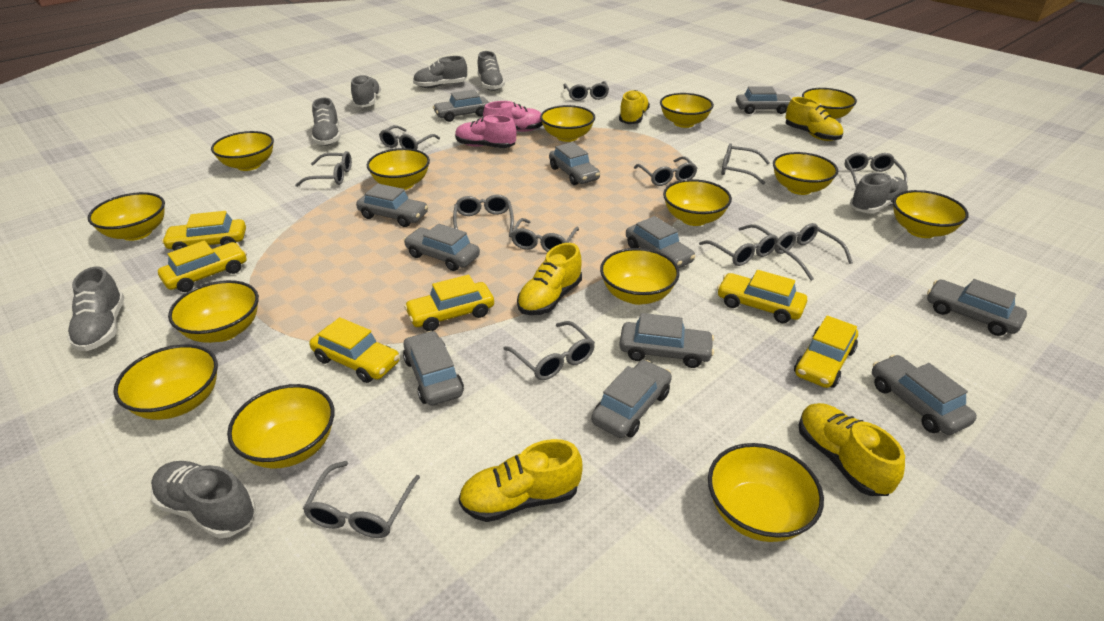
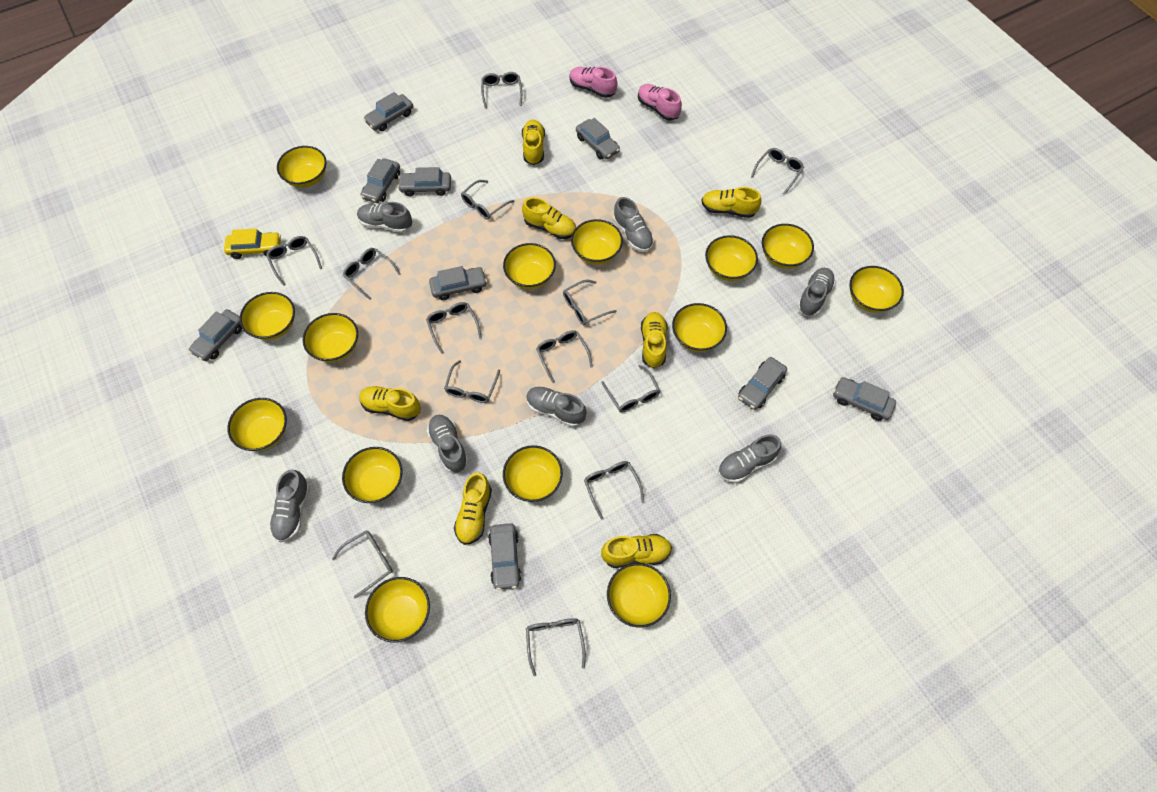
grey car: 11 -> 9
grey glasses: 12 -> 13
yellow car: 6 -> 1
yellow shoe: 5 -> 7

